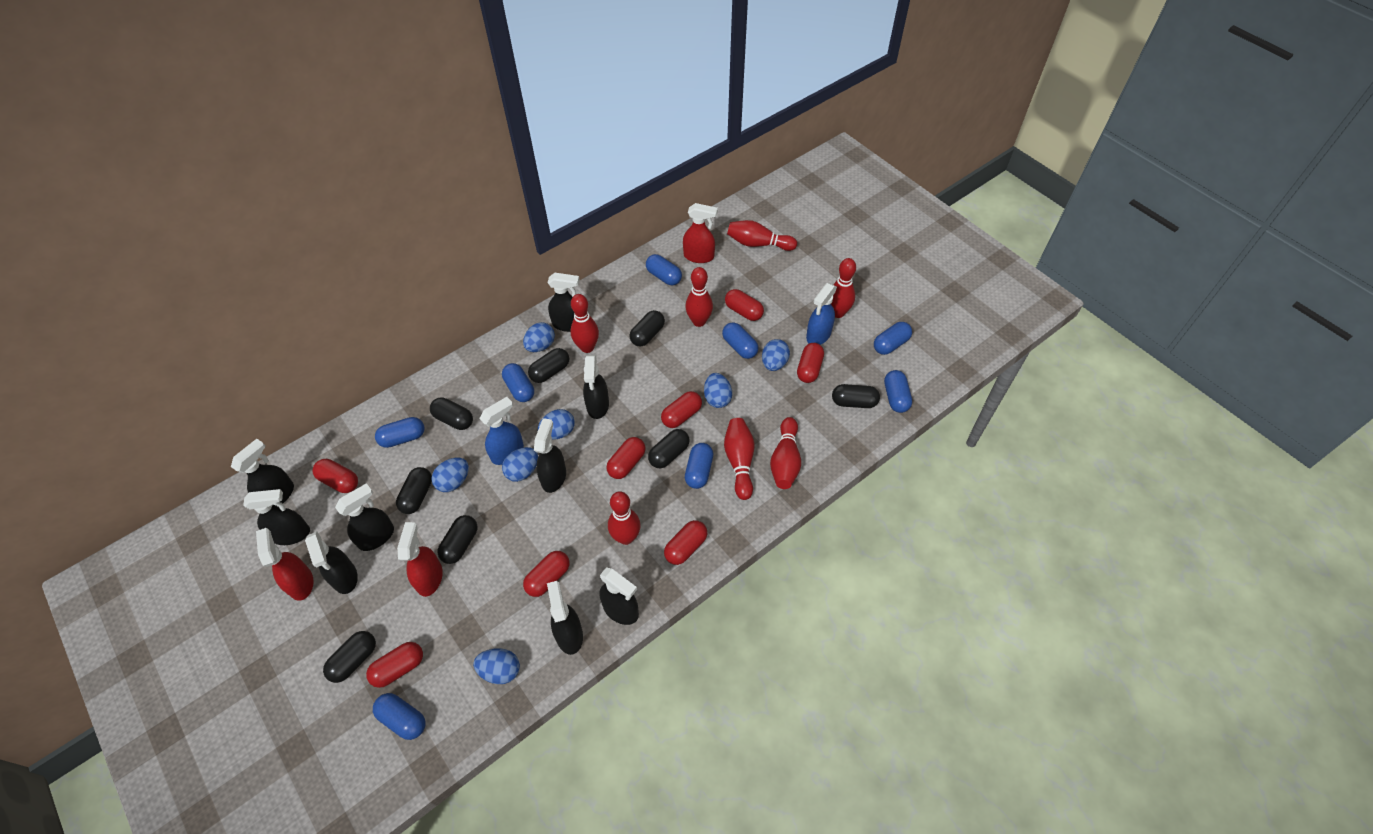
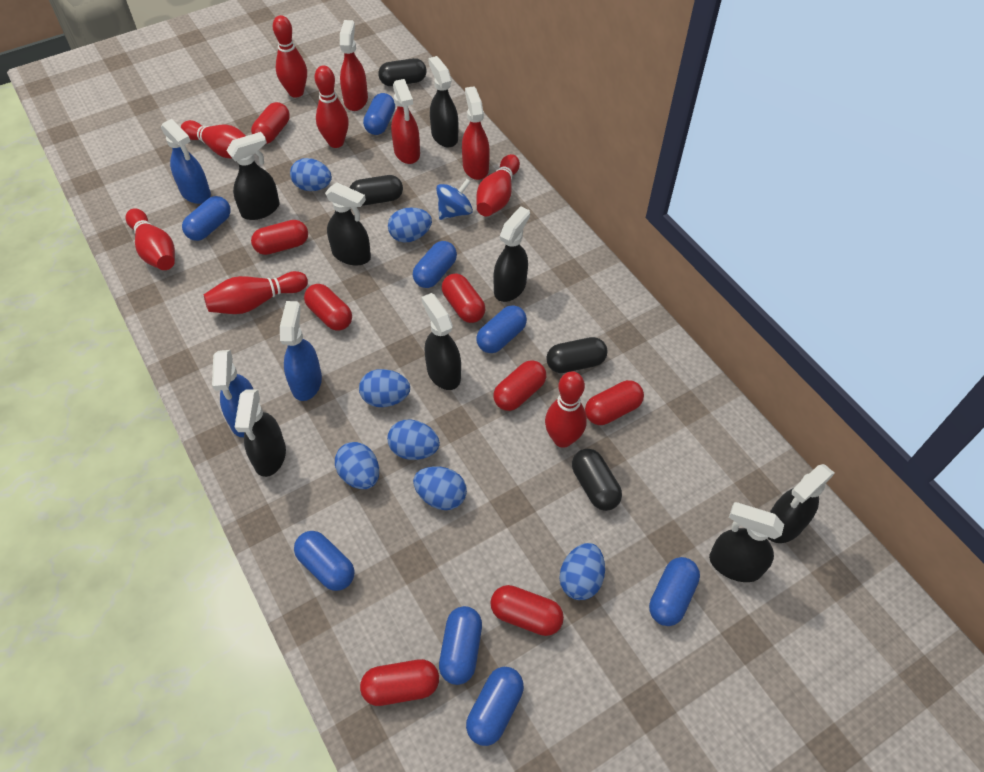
black capsule: 8 -> 4
black spray bottle: 9 -> 8
blue spinning top: 0 -> 1
blue spray bottle: 2 -> 3

